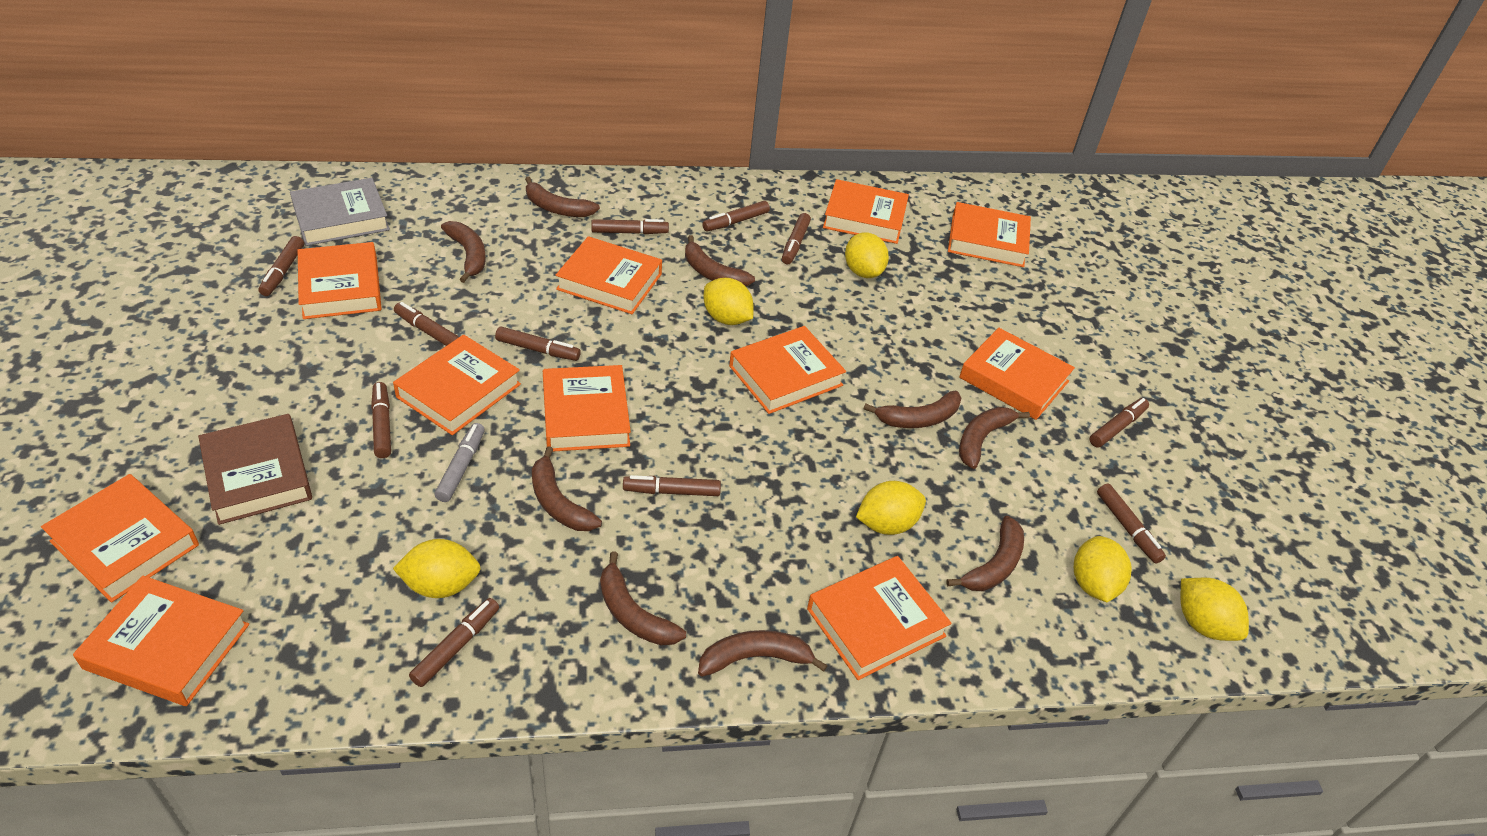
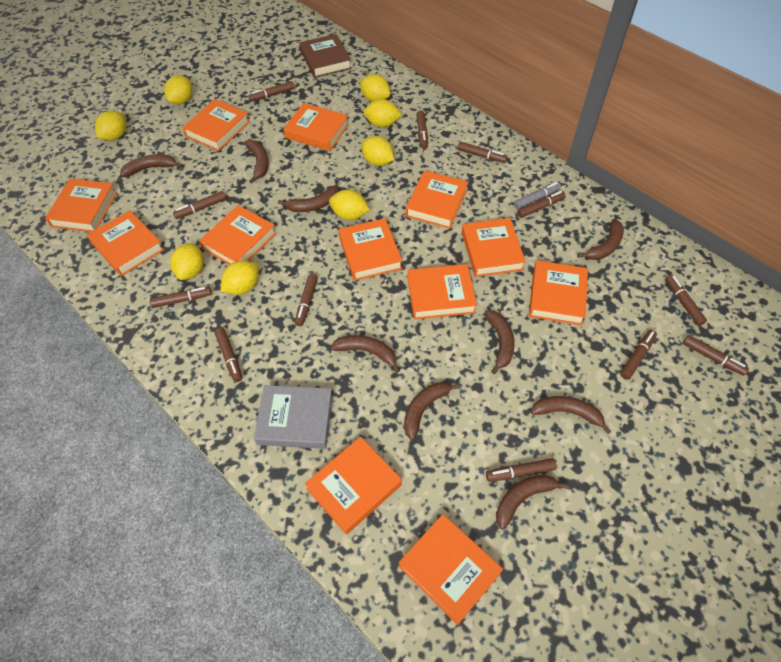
brown marker: 11 -> 12
orange book: 11 -> 12
yellow lemon: 6 -> 8

